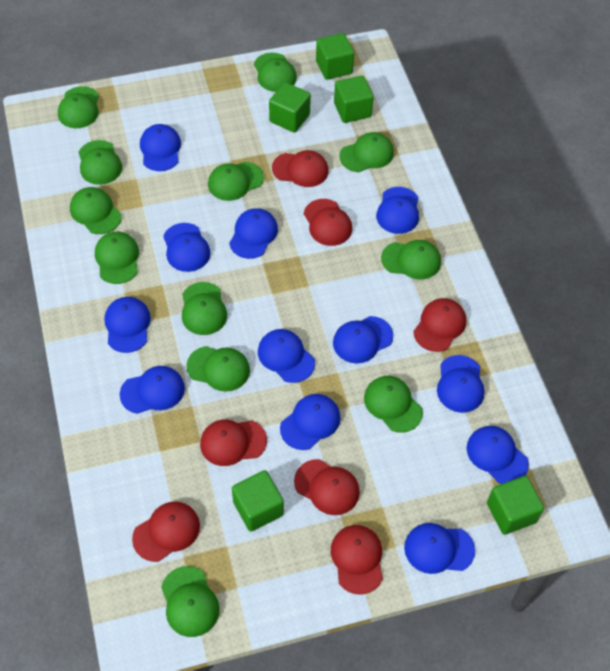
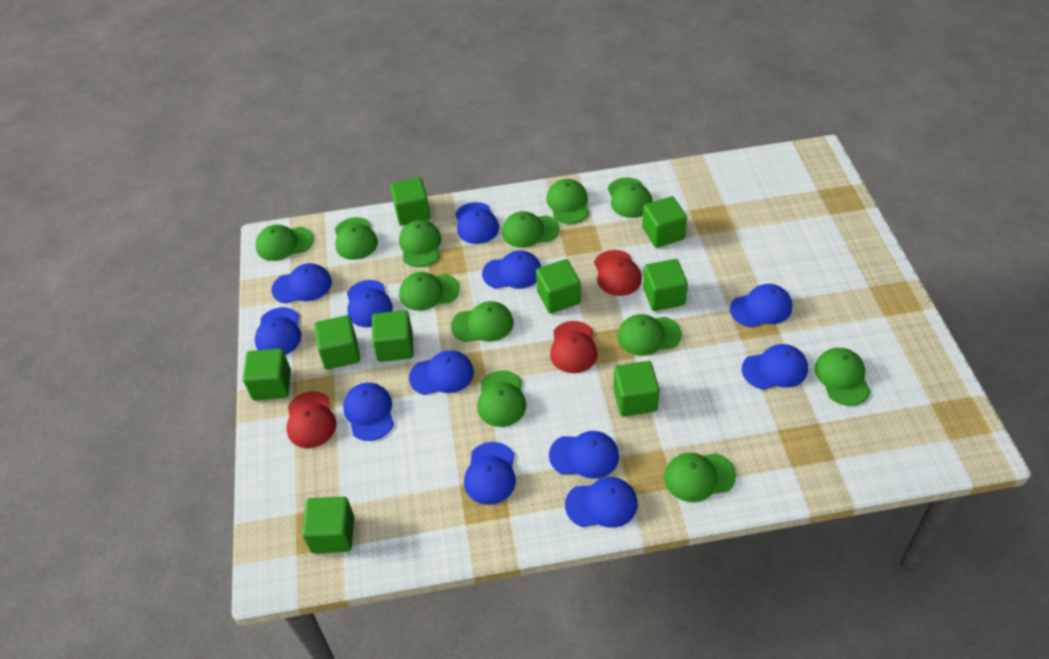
green cube: 5 -> 9
red cap: 7 -> 3

